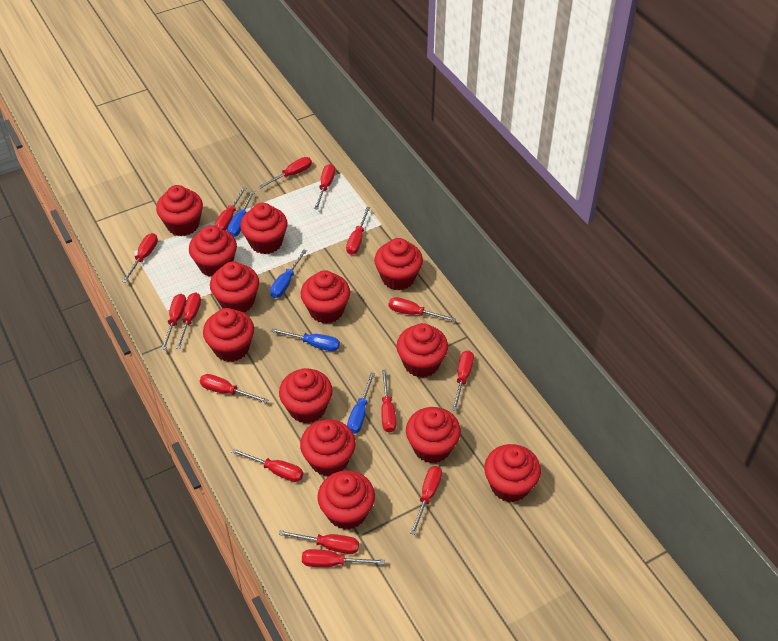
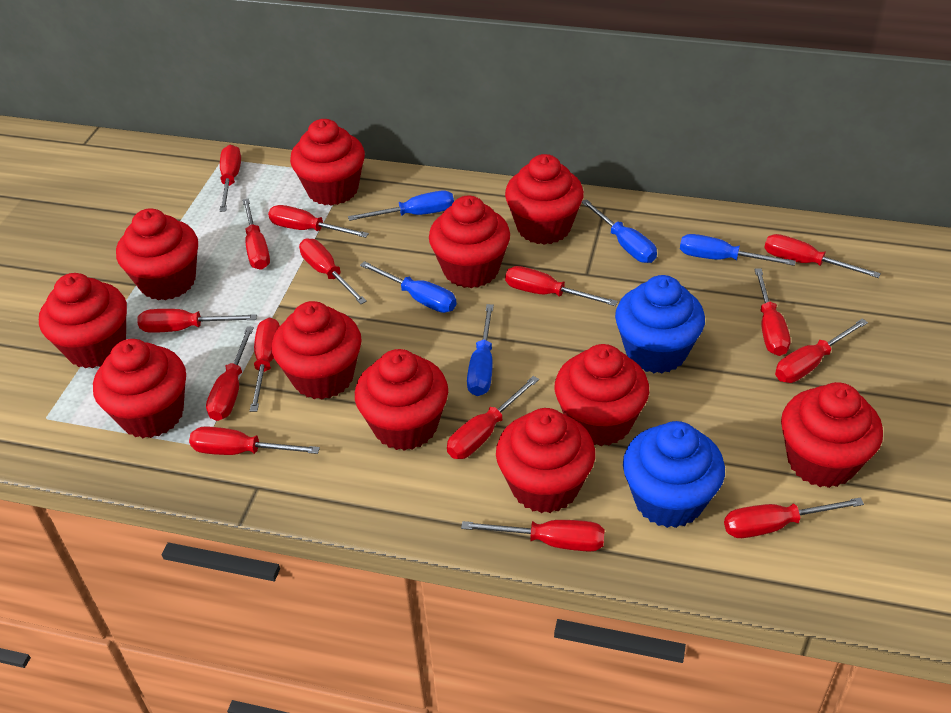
blue cupcake: 0 -> 2
blue screwdriver: 4 -> 5
red cupcake: 13 -> 11

